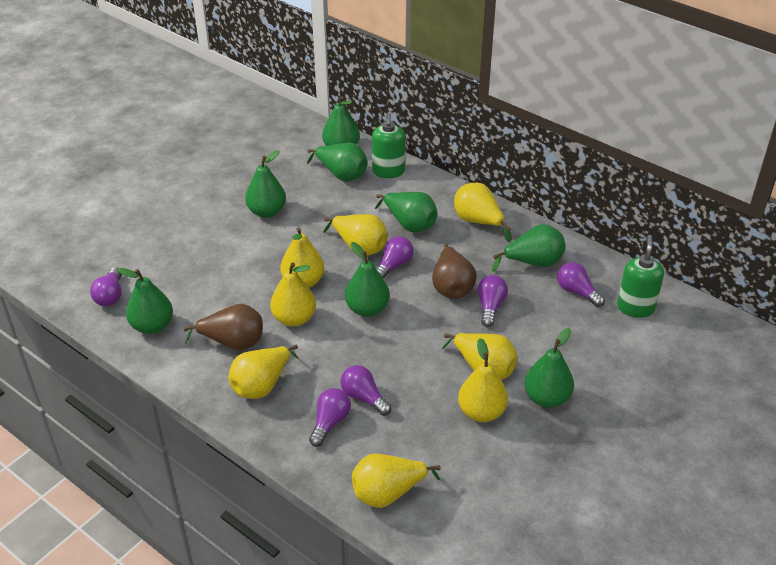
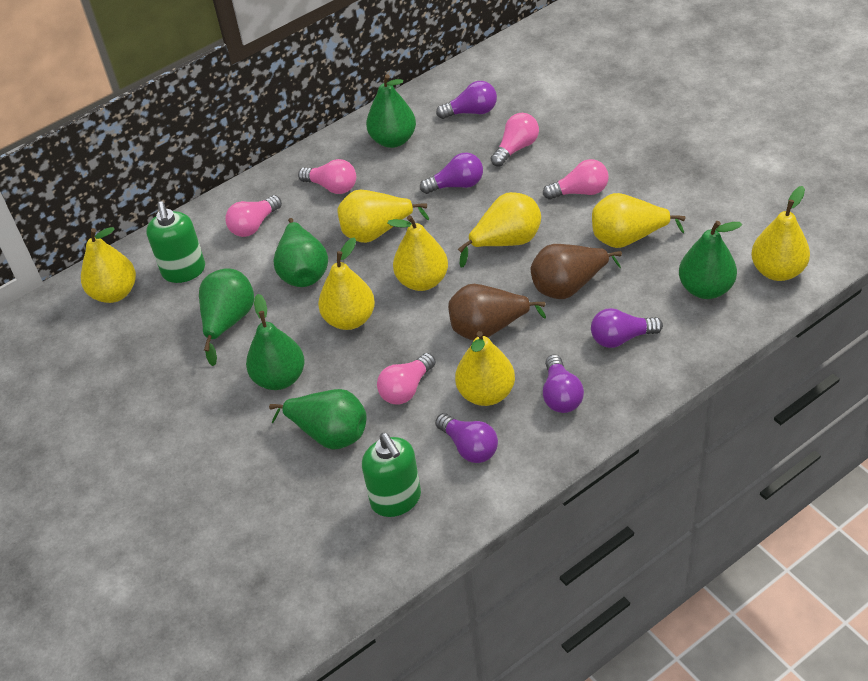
green pear: 8 -> 6
pink light bulb: 0 -> 5
purple light bulb: 6 -> 5

